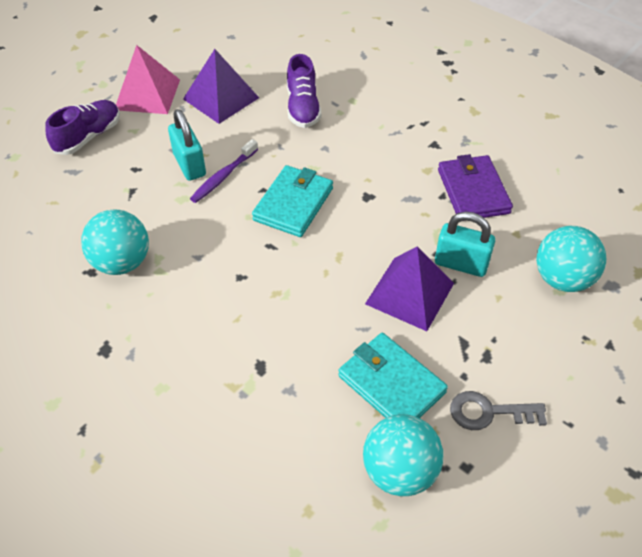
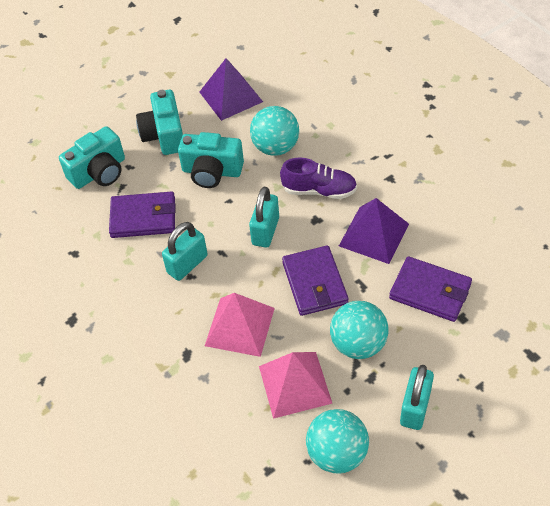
grey key: 1 -> 0
pink pyramid: 1 -> 2
purple shoe: 2 -> 1
purple toothbrush: 1 -> 0
purple wallet: 1 -> 3
turquoise camera: 0 -> 3
turquoise padlock: 2 -> 3
turquoise wallet: 2 -> 0

